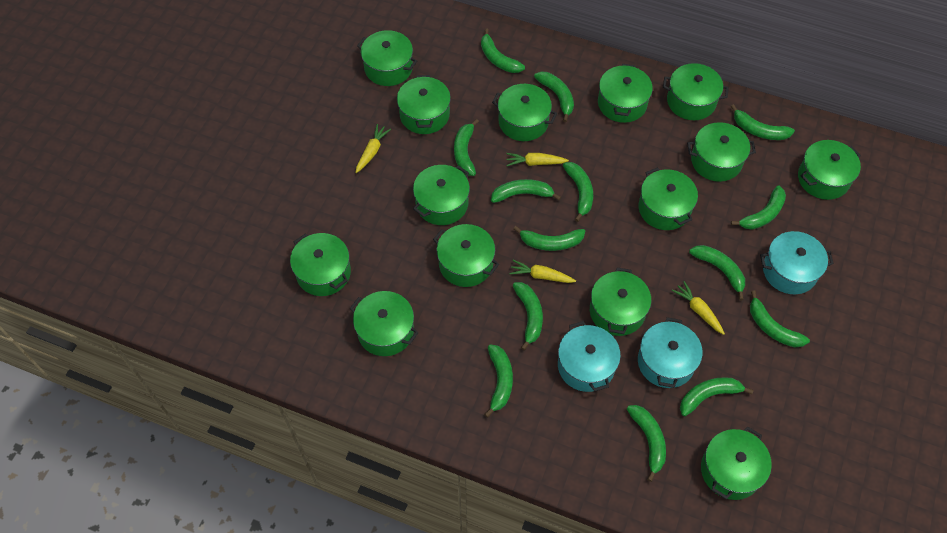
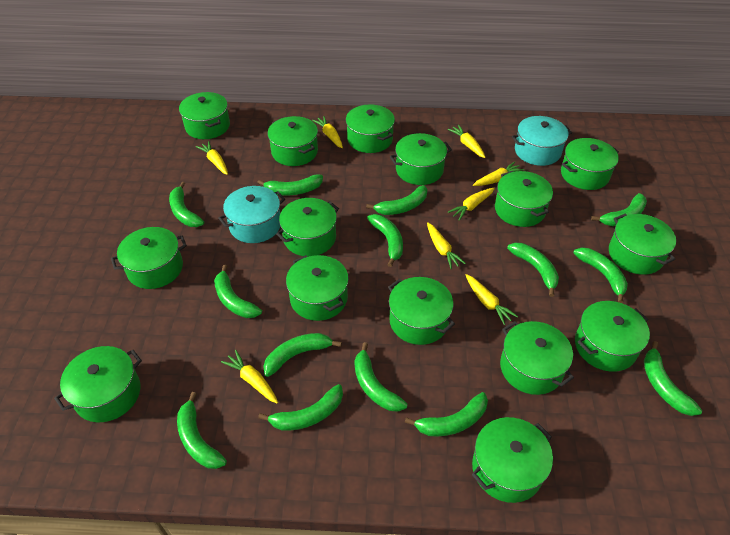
green pot: 14 -> 15
turquoise pot: 3 -> 2
yellow carrot: 4 -> 8

